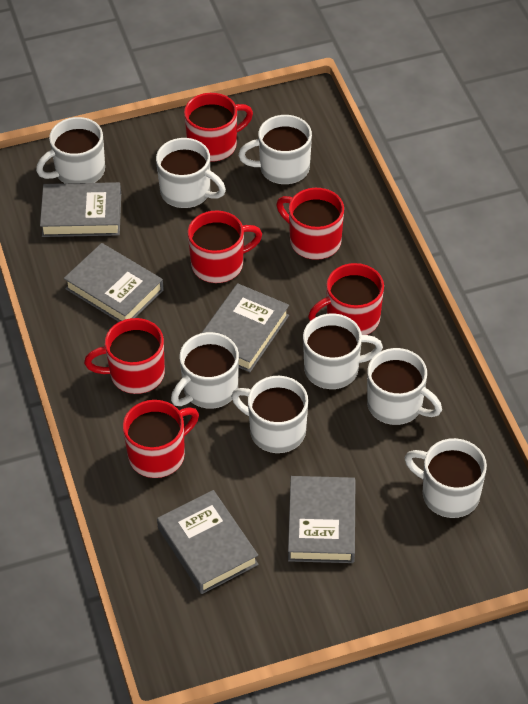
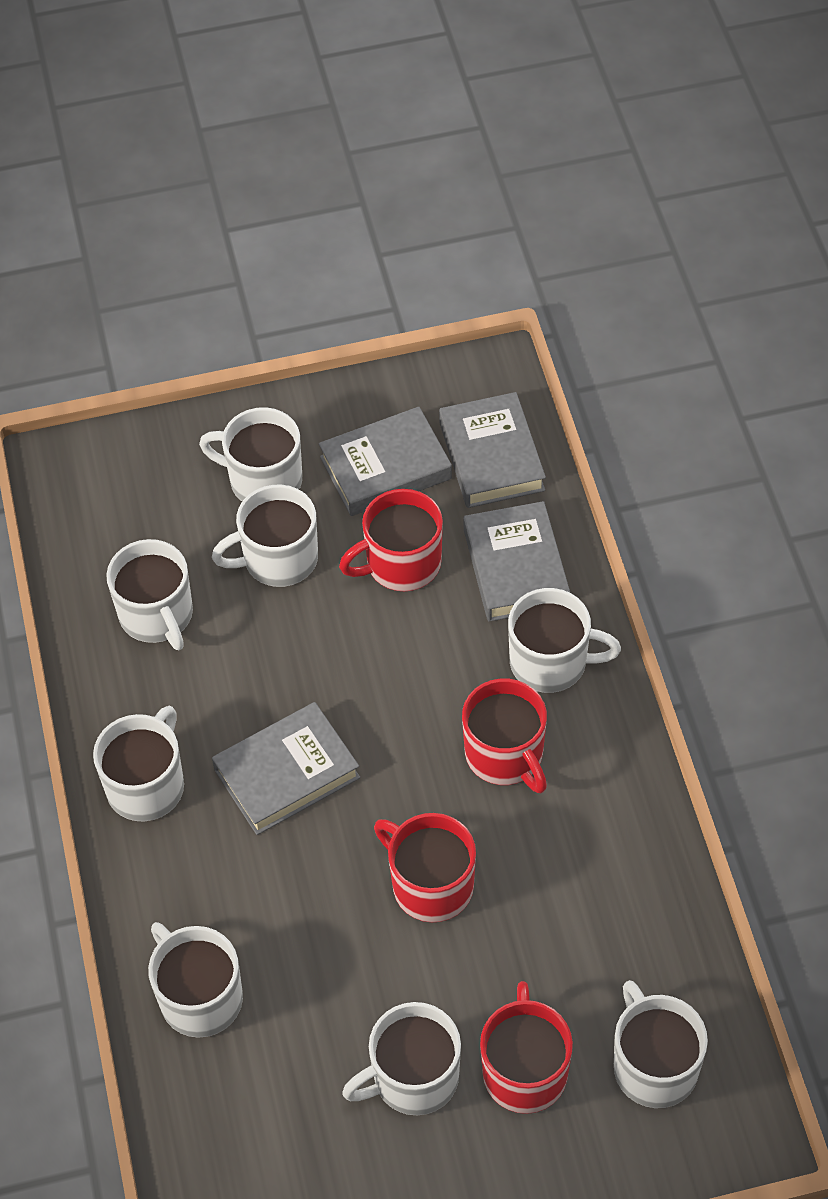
grey book: 5 -> 4
red mug: 6 -> 4

